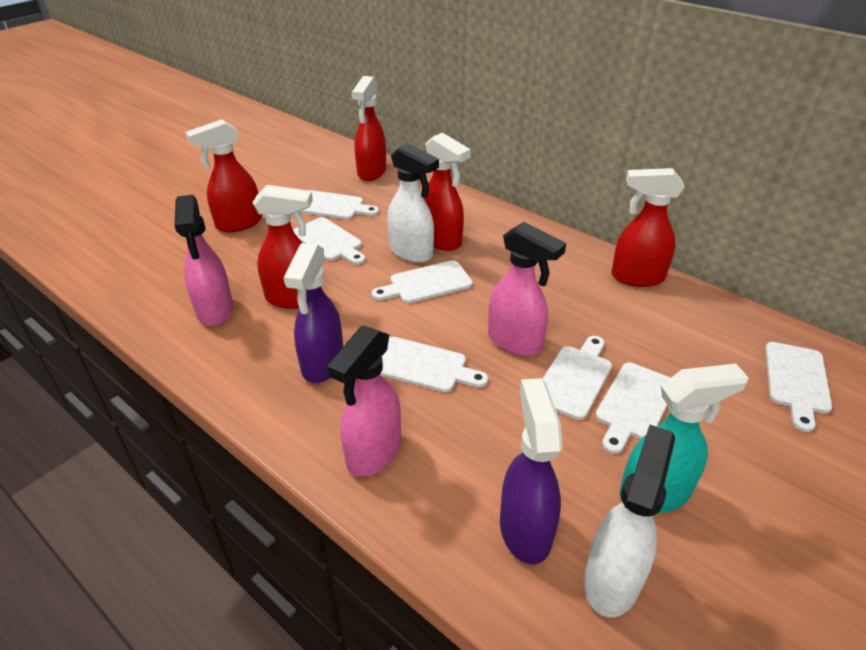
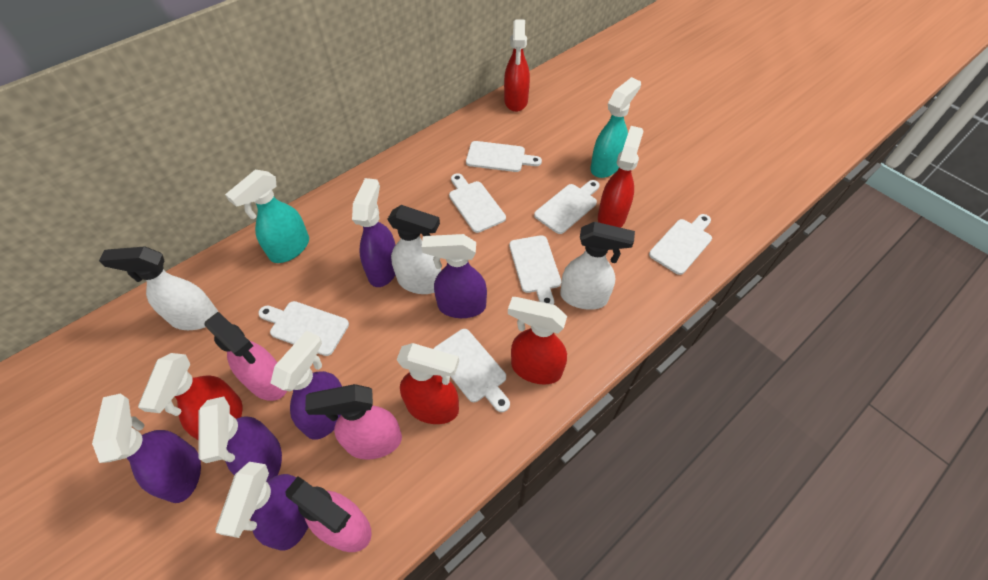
purple spray bottle: 2 -> 6
turquoise spray bottle: 1 -> 2
white spray bottle: 2 -> 3

